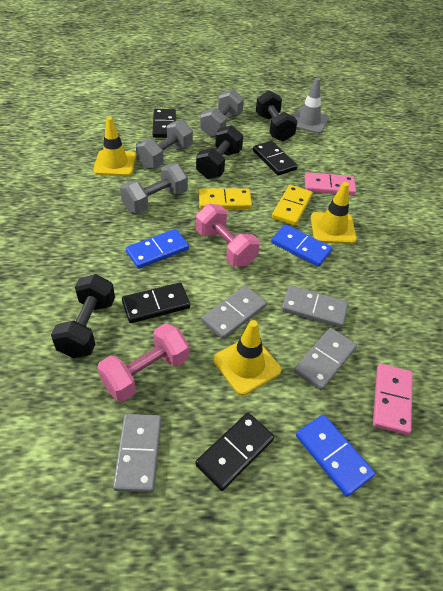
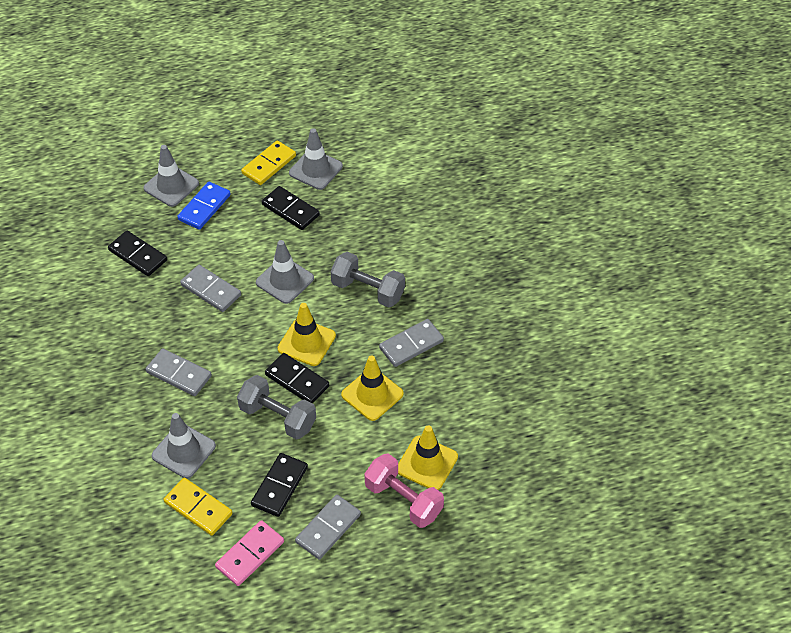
black dumbbell: 3 -> 0
blue domino: 3 -> 1
grey dumbbell: 3 -> 2
grey traffic cone: 1 -> 4
pink domino: 2 -> 1
pink dumbbell: 2 -> 1

